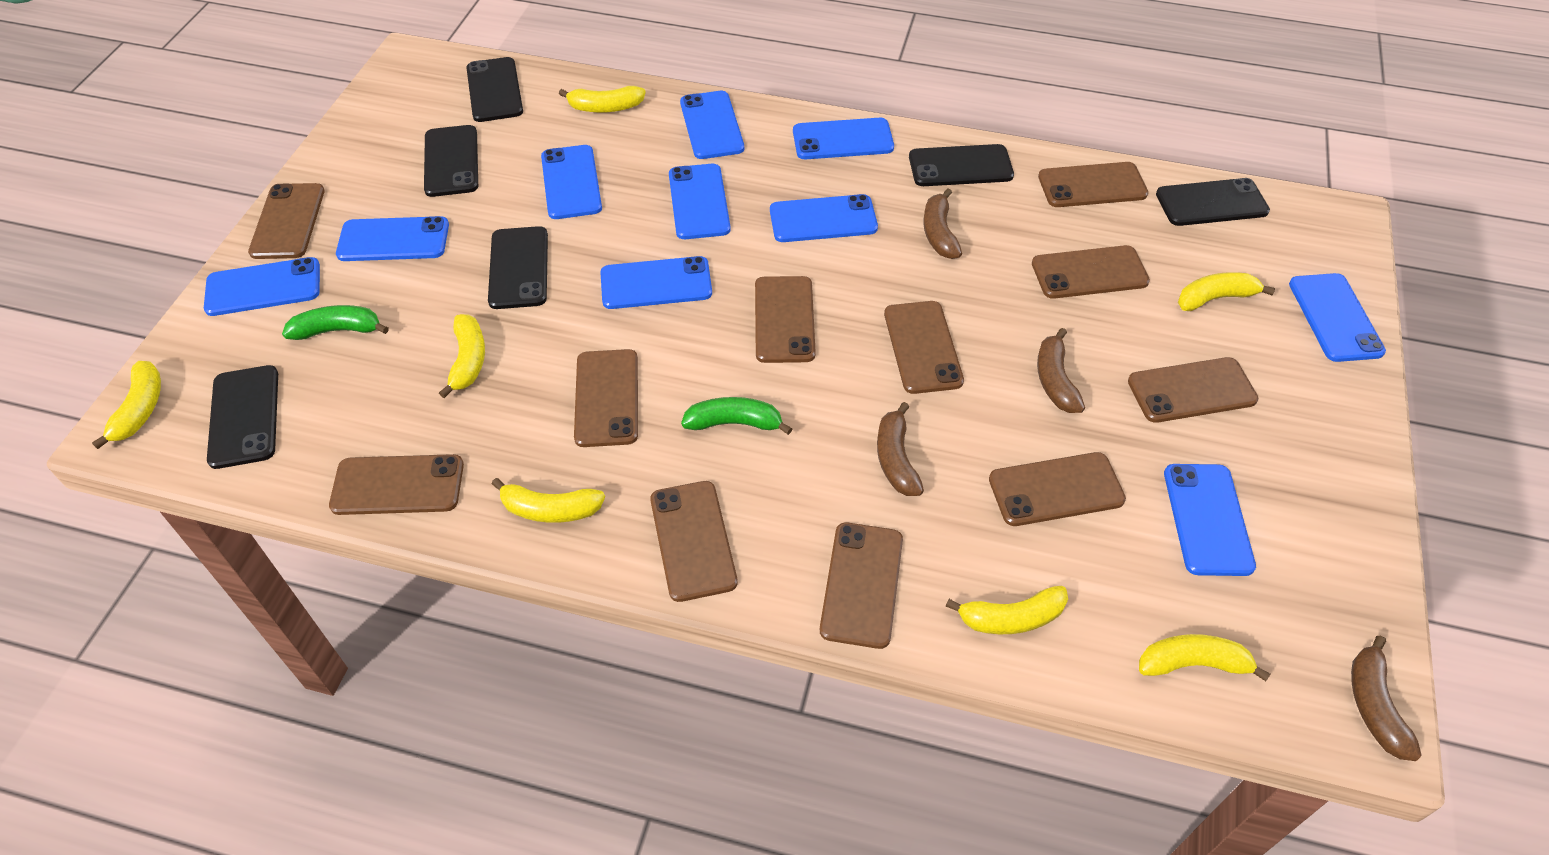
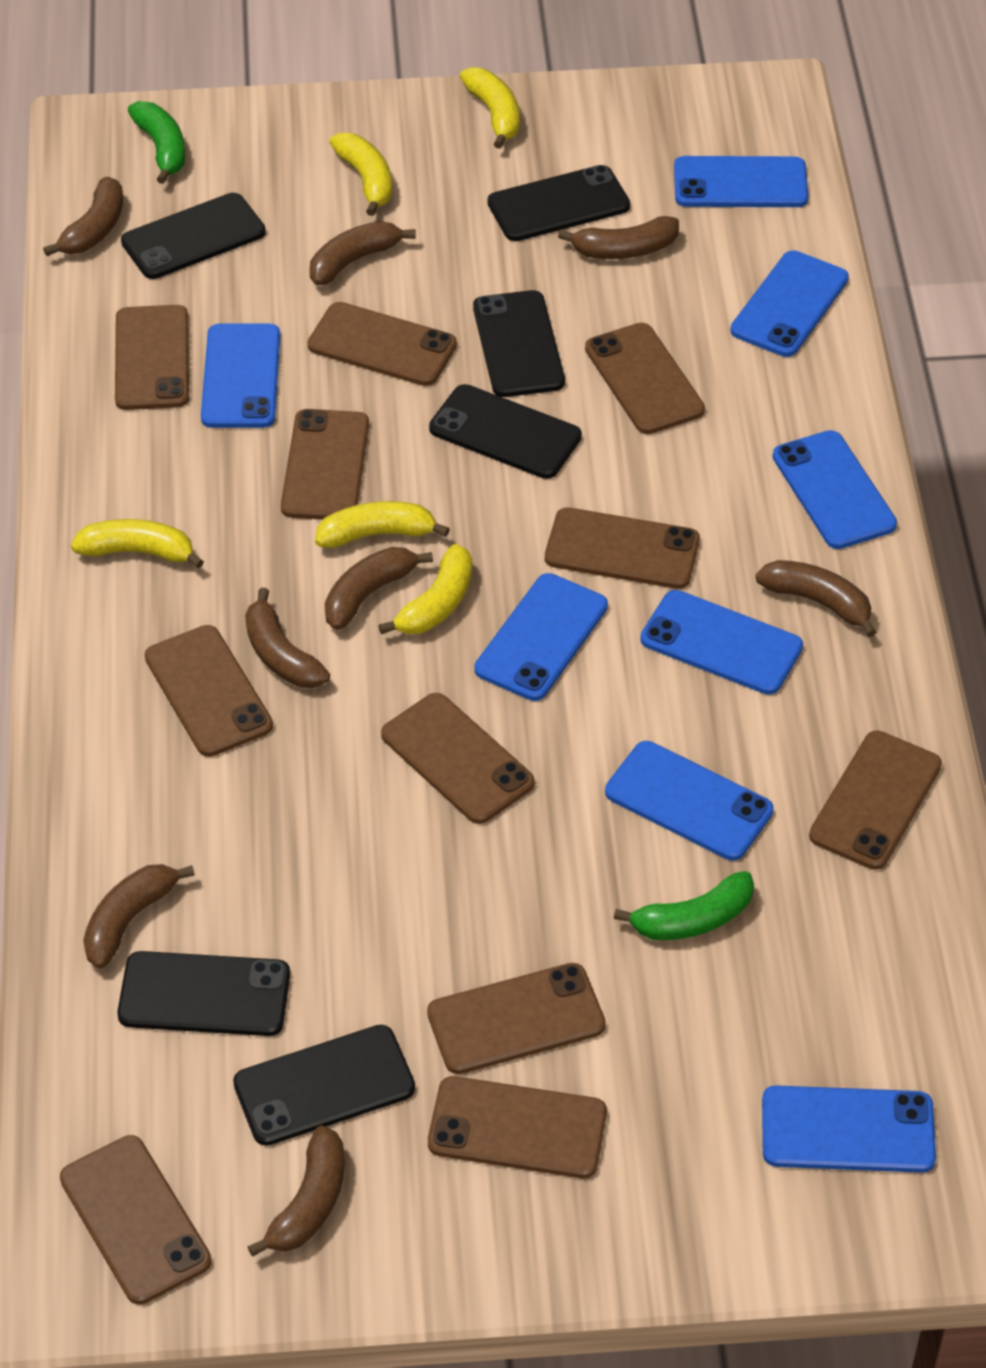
blue phone: 10 -> 8
brown banana: 4 -> 8
yellow banana: 7 -> 5

